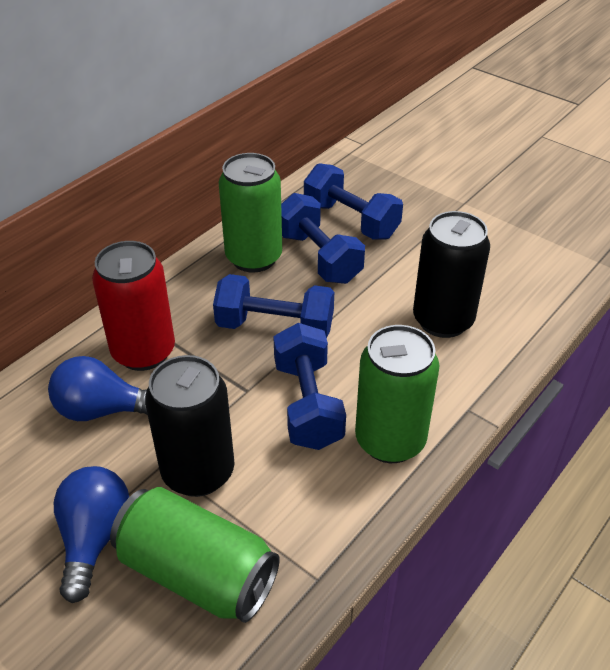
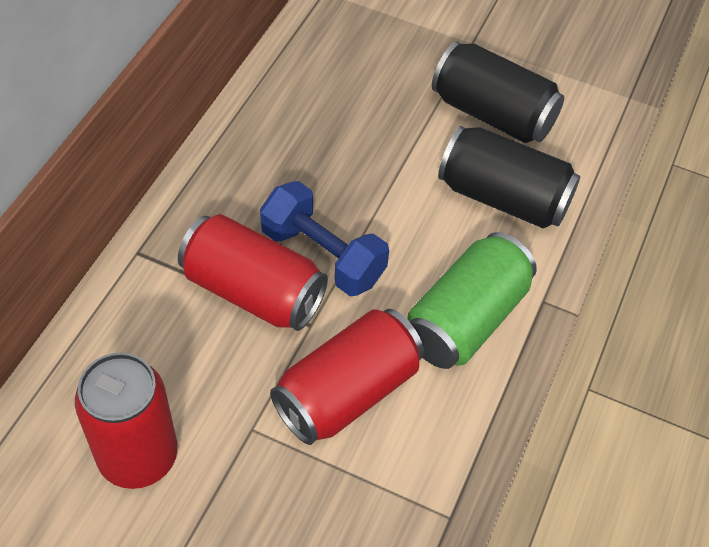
blue dumbbell: 4 -> 1
blue light bulb: 2 -> 0
green can: 3 -> 1
red can: 1 -> 3

